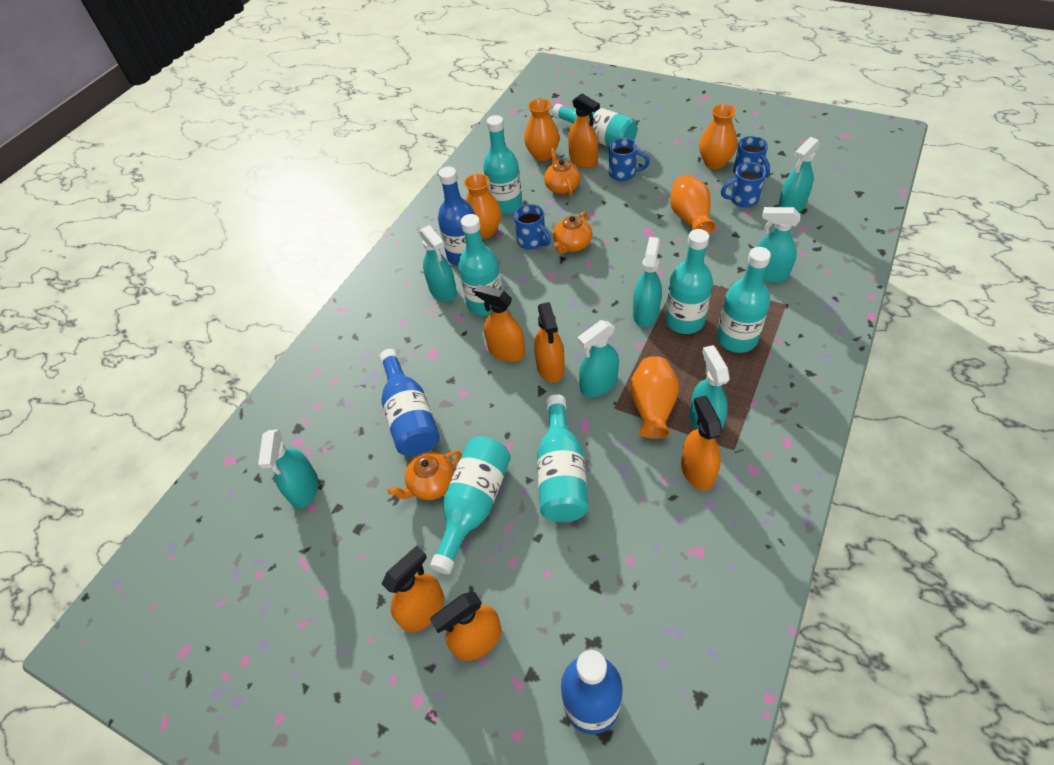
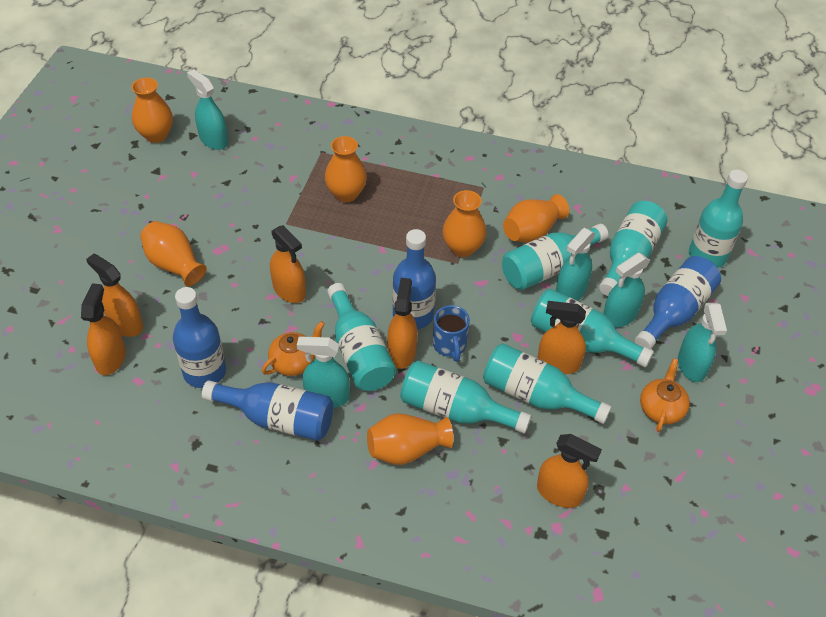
blue bottle: 3 -> 4
blue mug: 4 -> 1
orange teapot: 3 -> 2
orange vase: 5 -> 6
turquoise spray bottle: 7 -> 5

